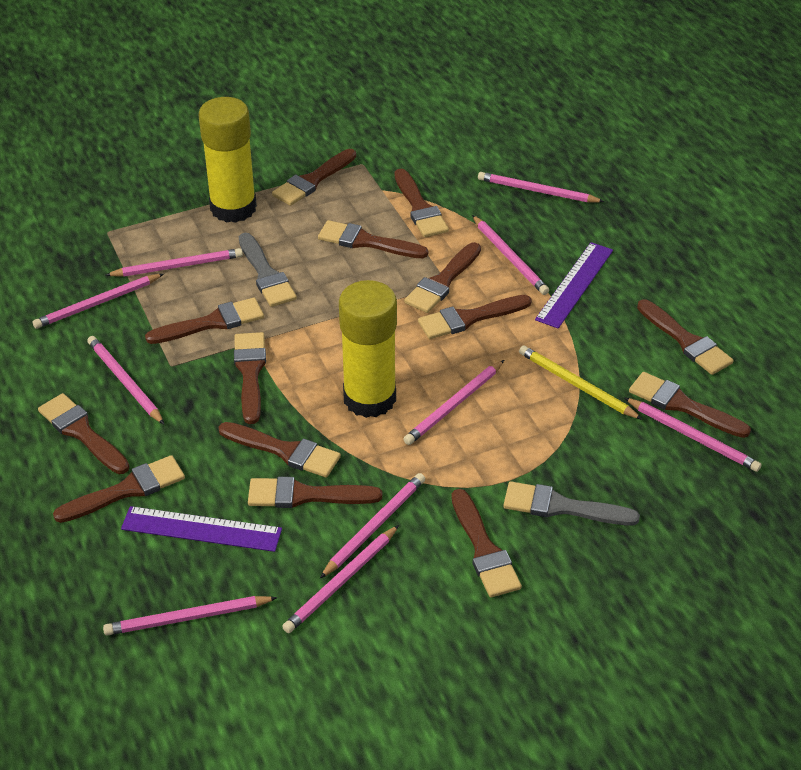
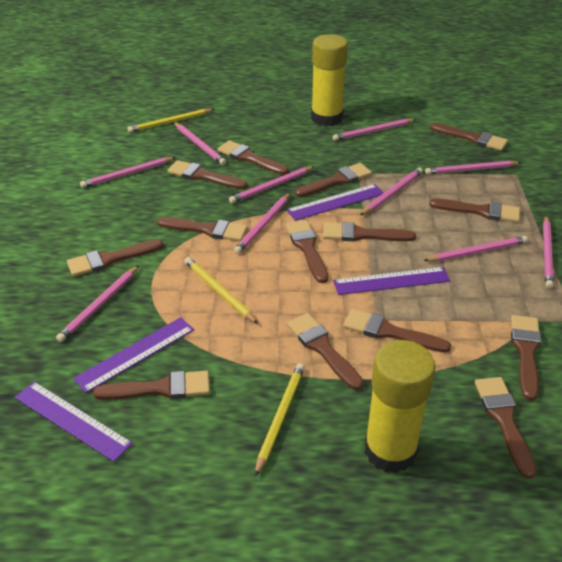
grey brush: 2 -> 0
purple ruler: 2 -> 4
yellow pencil: 1 -> 3

